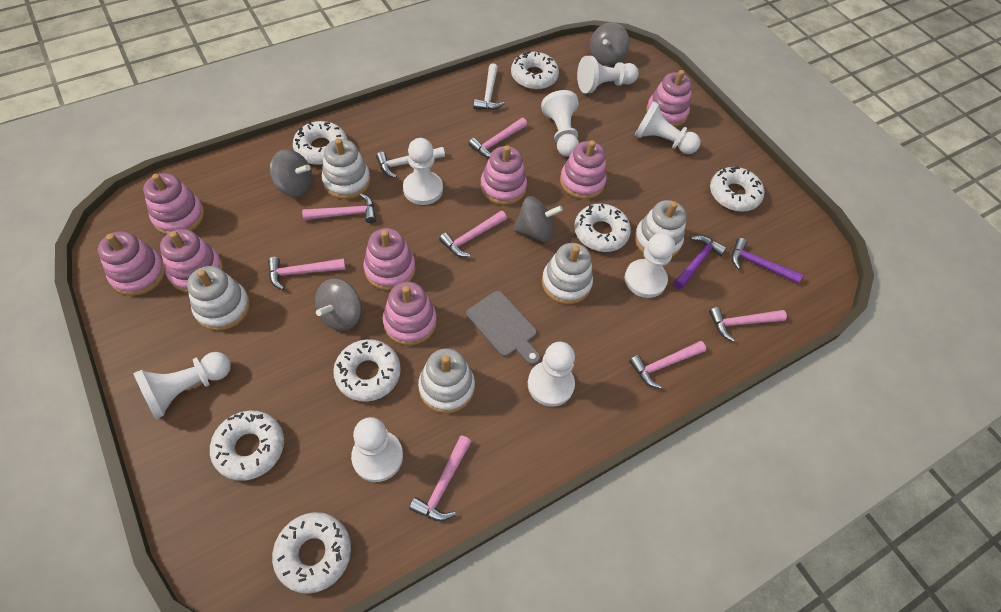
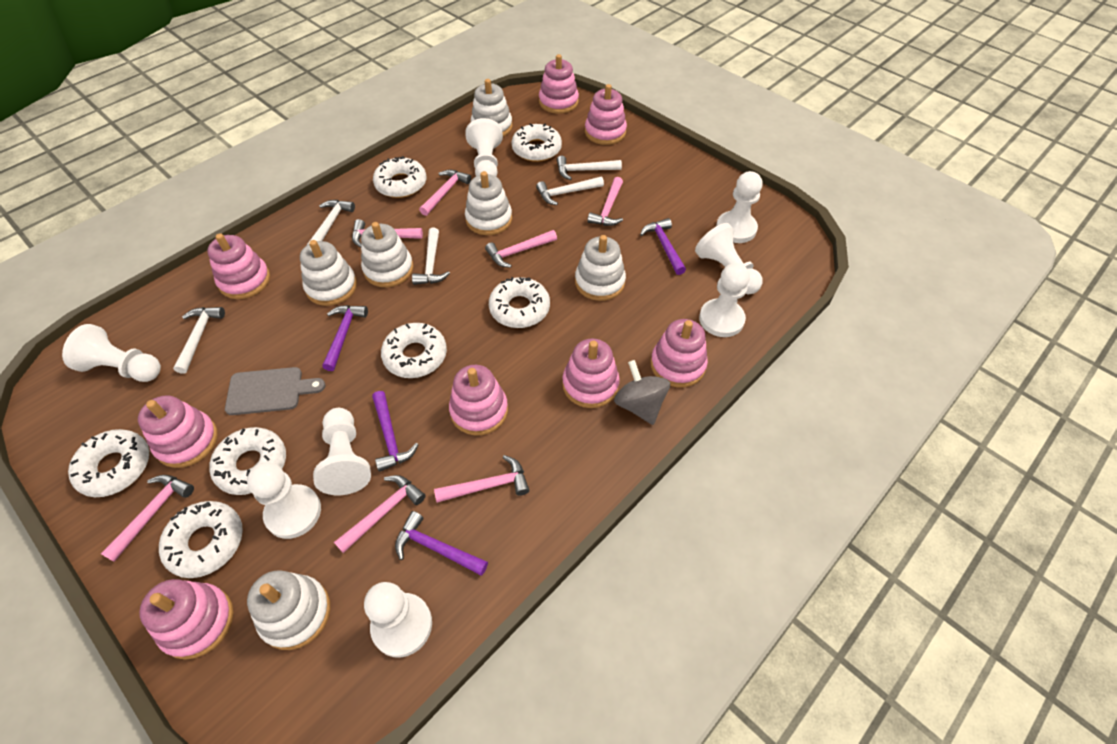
grey spinning top: 4 -> 1
purple hammer: 2 -> 4
white hammer: 2 -> 5
white stacking toy: 5 -> 6

